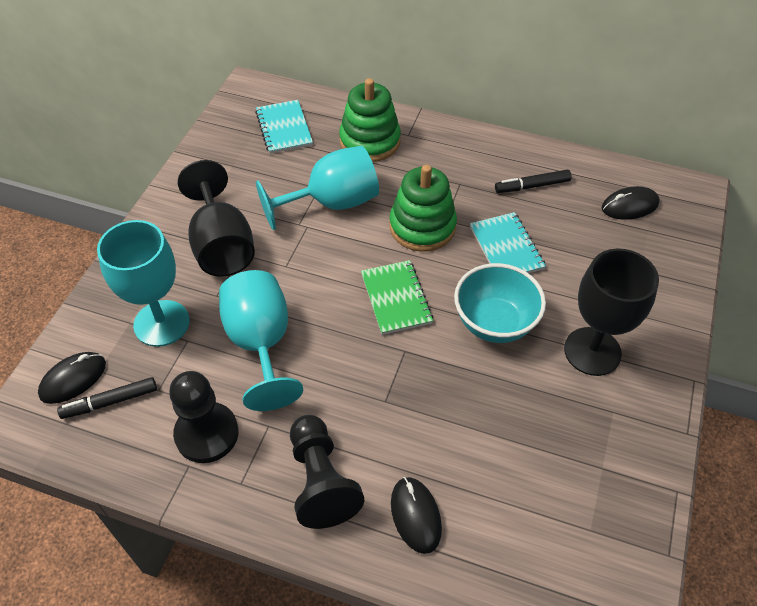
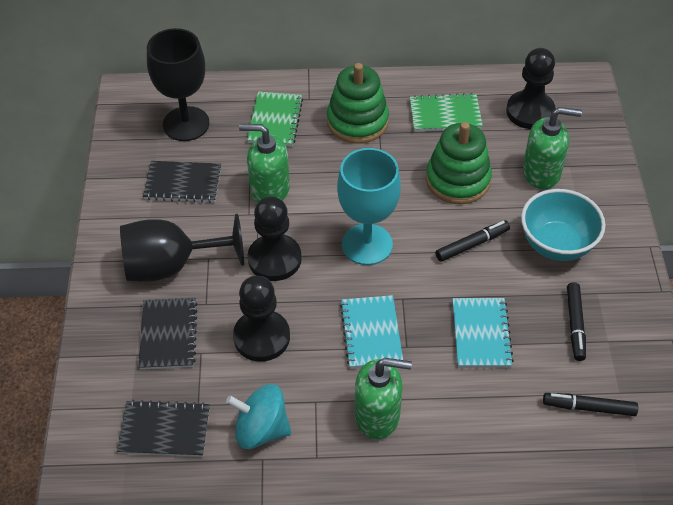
black marker: 2 -> 3
black mouse: 3 -> 0
black notebook: 0 -> 3
black pawn: 2 -> 3
green notebook: 1 -> 2
green soap dispenser: 0 -> 3
turquoise goblet: 3 -> 1
turquoise spinning top: 0 -> 1

